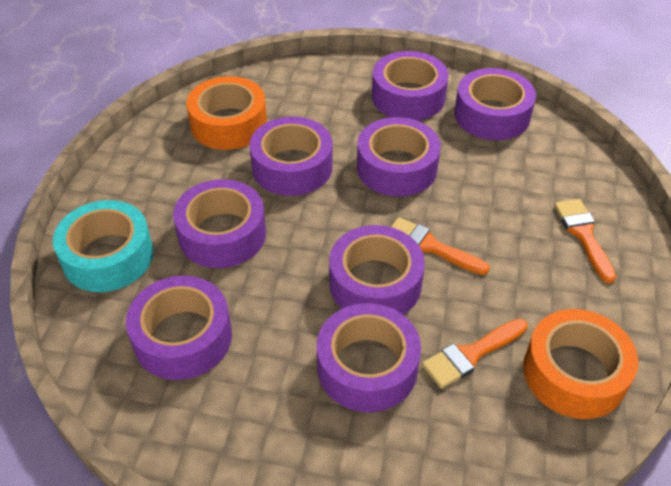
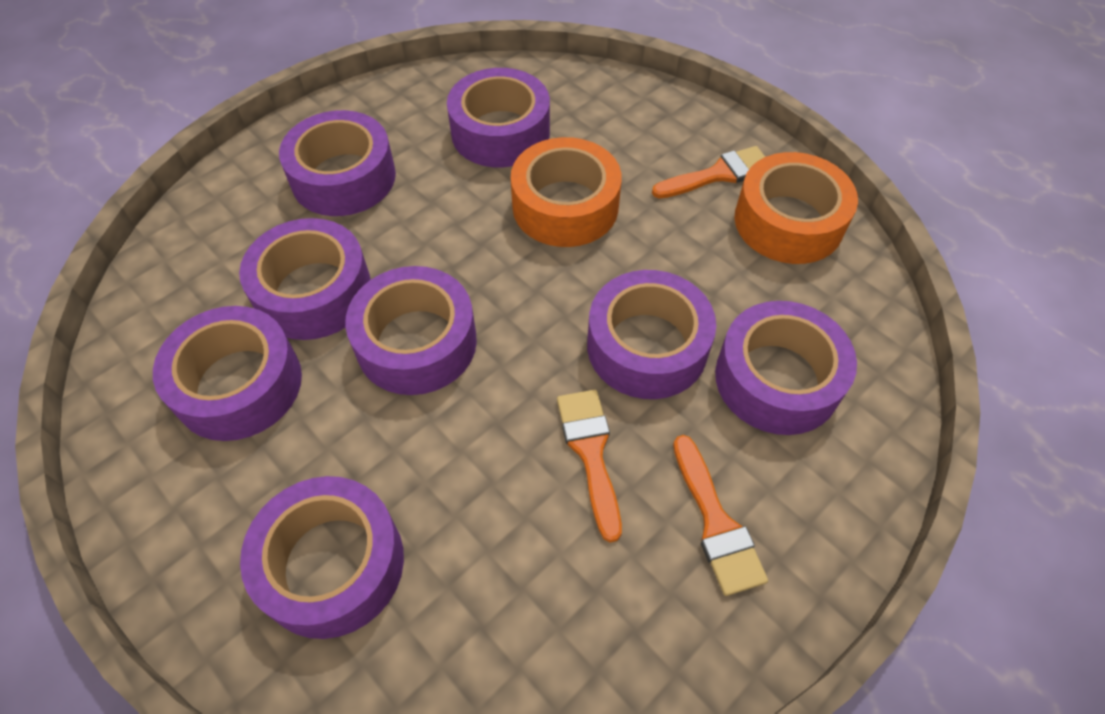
turquoise tape: 1 -> 0

